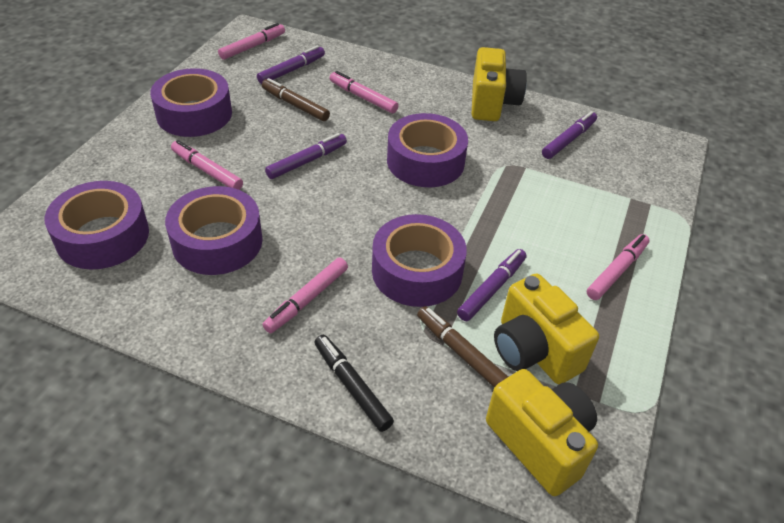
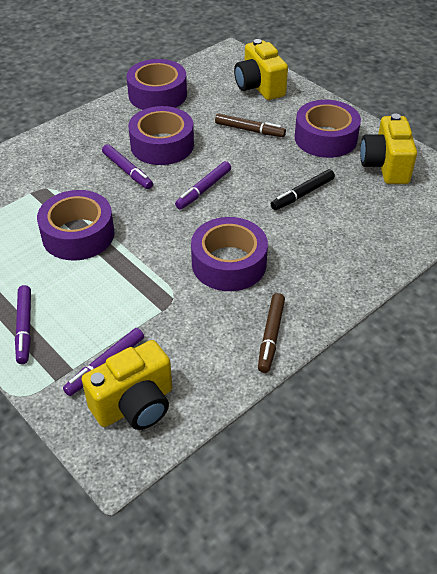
pink marker: 5 -> 0

